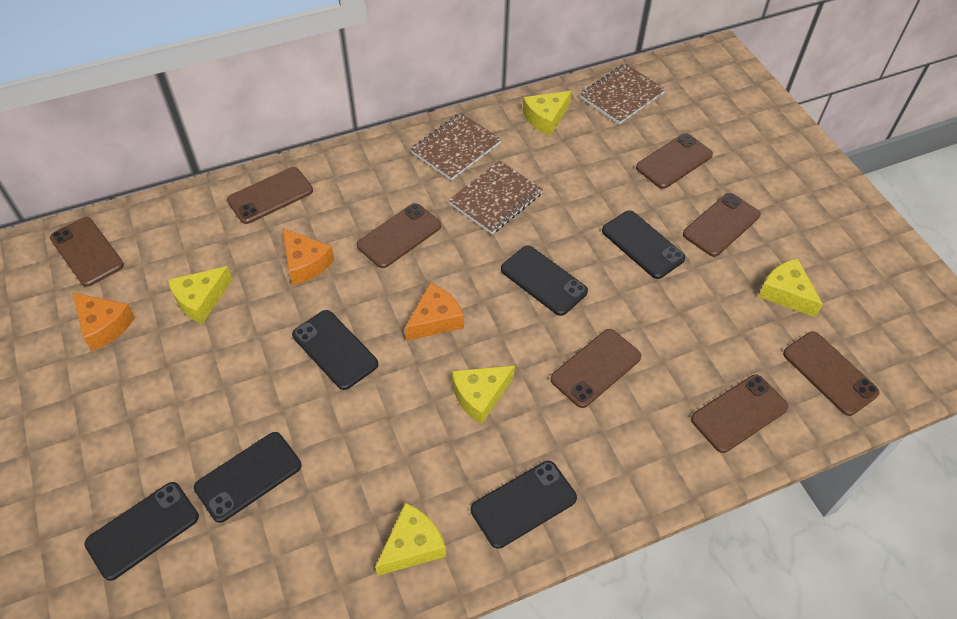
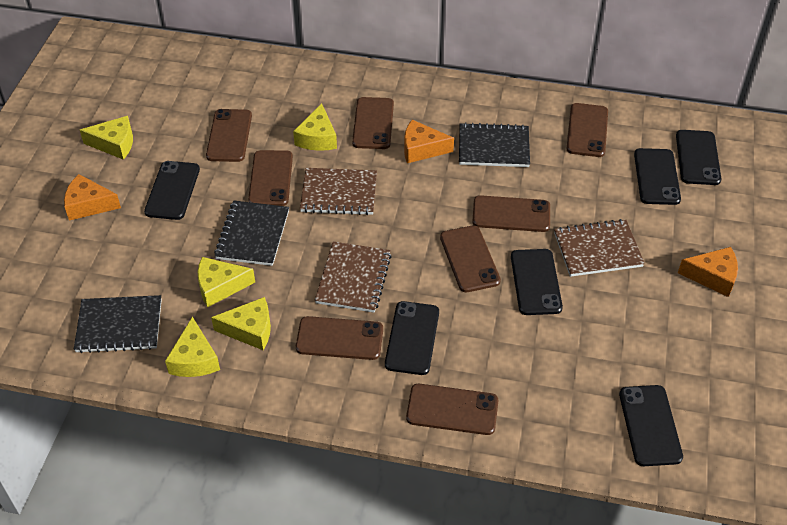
black notebook: 0 -> 3

